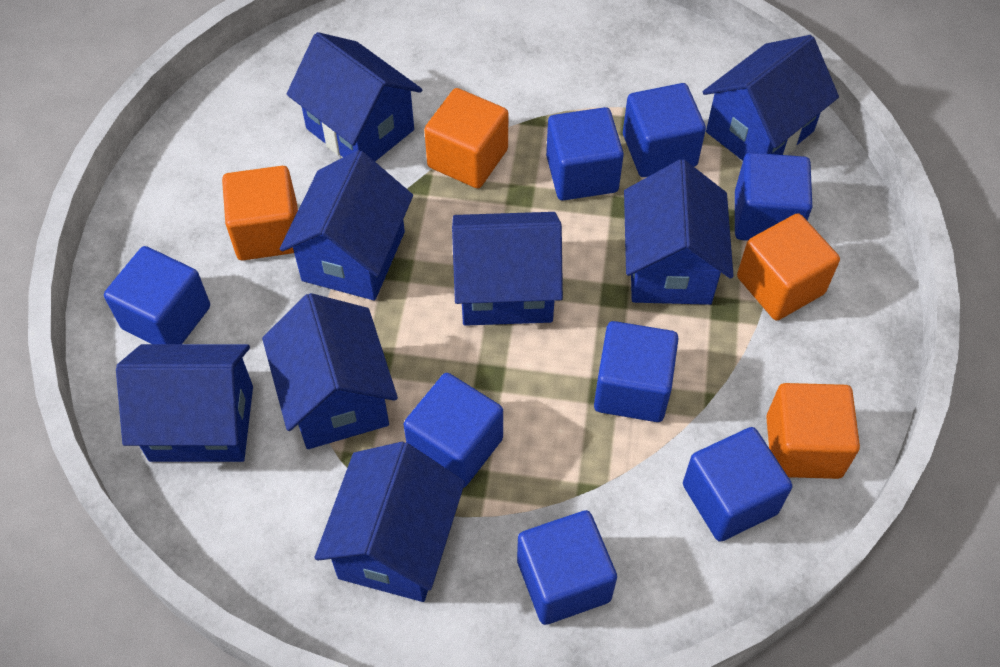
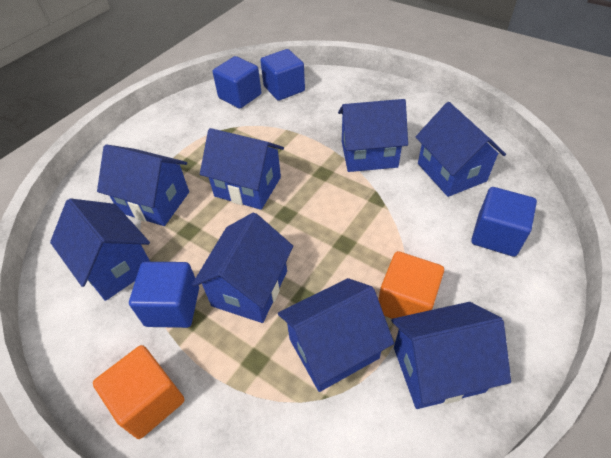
blue cube: 8 -> 4
orange cube: 4 -> 2

